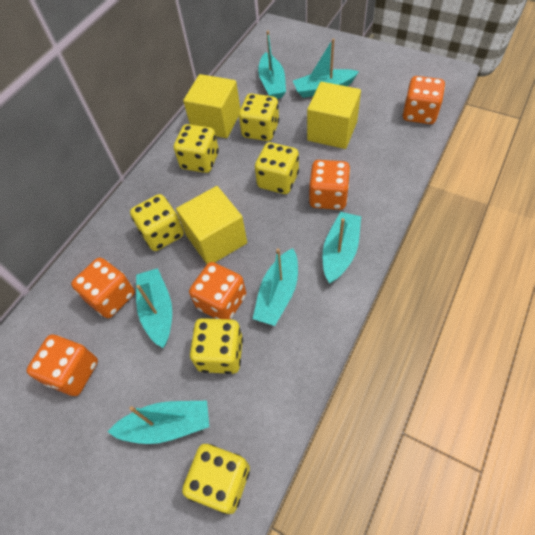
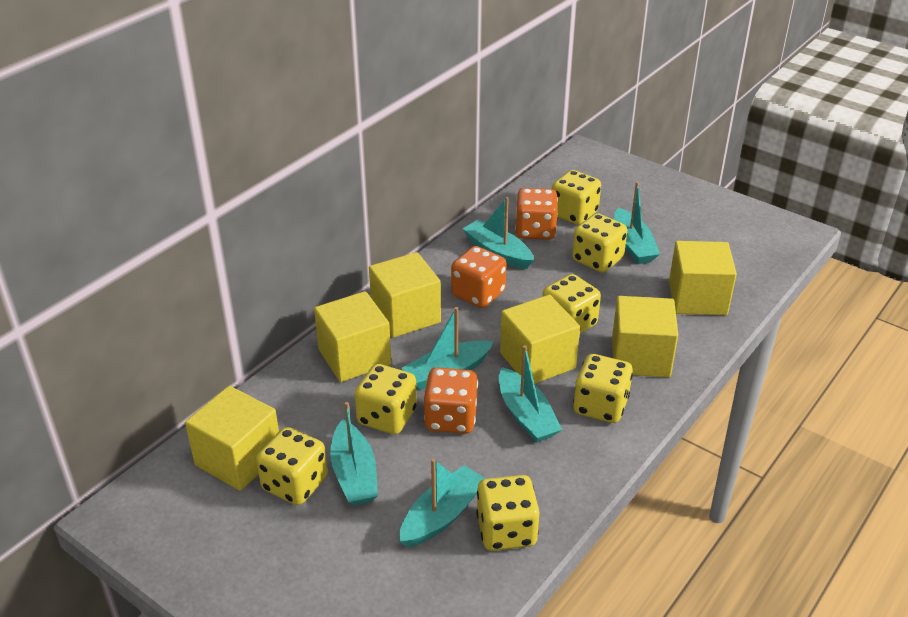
orange dice: 5 -> 3
yellow cube: 3 -> 6
yellow dice: 6 -> 7

